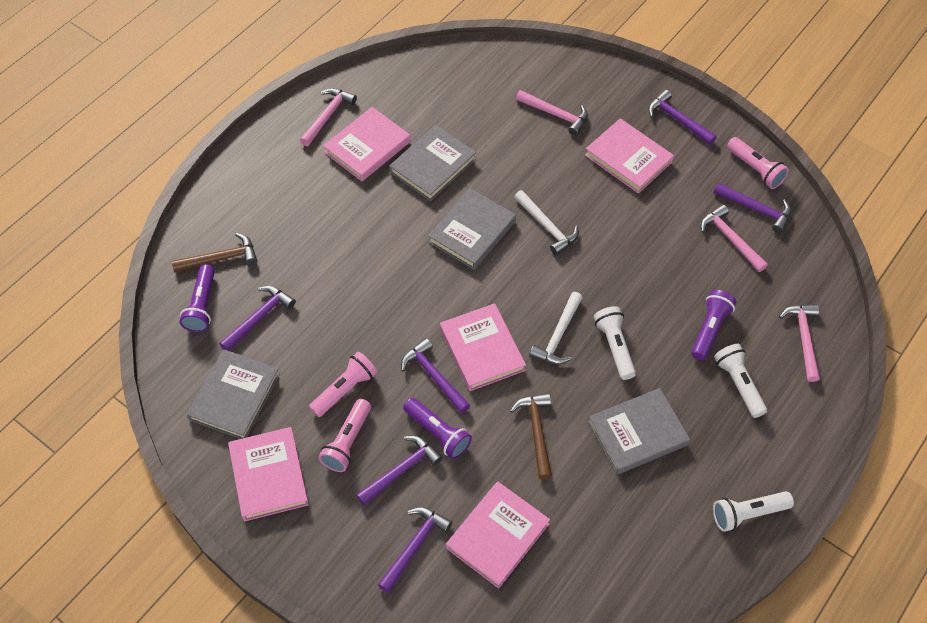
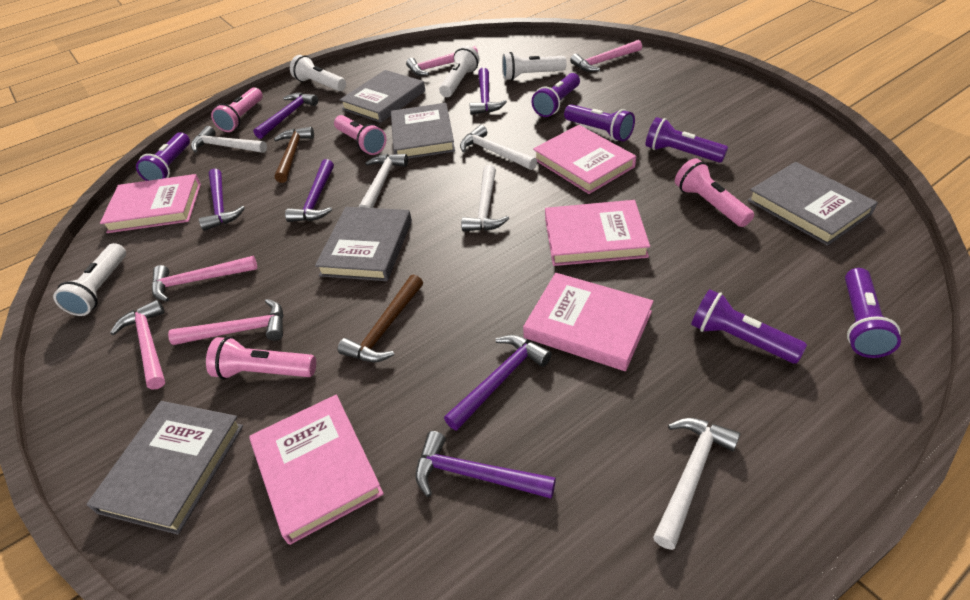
grey book: 4 -> 5
pink flashlight: 3 -> 4
pink hammer: 4 -> 5
purple flashlight: 3 -> 6
white flashlight: 3 -> 4
white hammer: 2 -> 5

